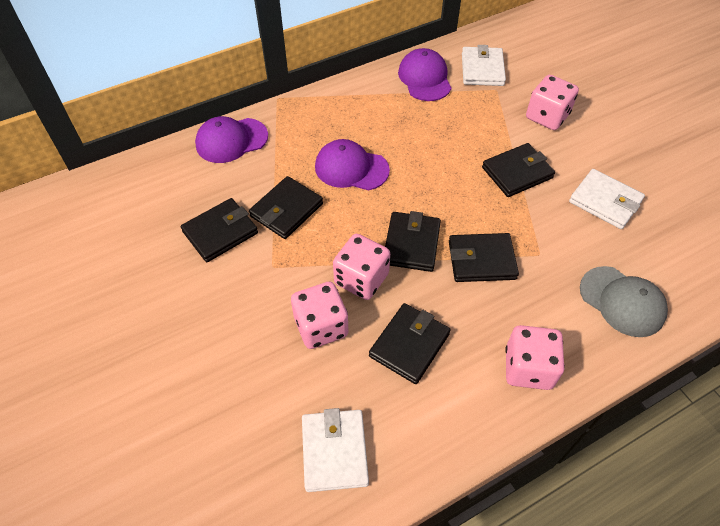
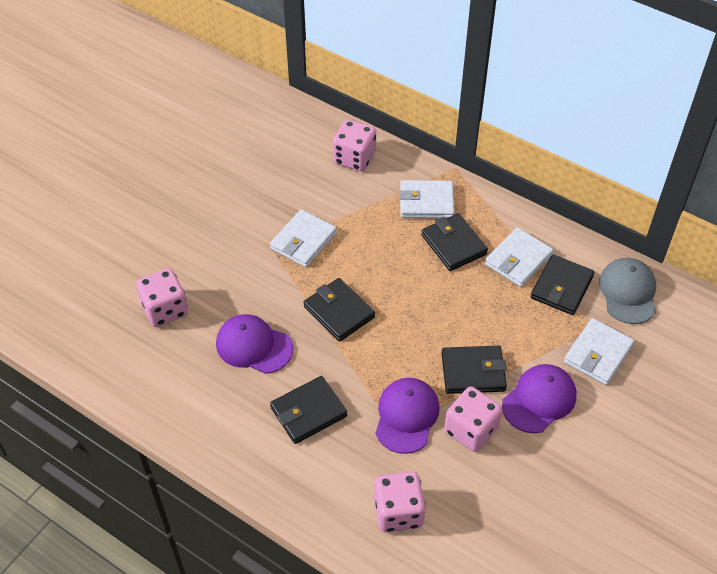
black wallet: 6 -> 5
white wallet: 3 -> 4

